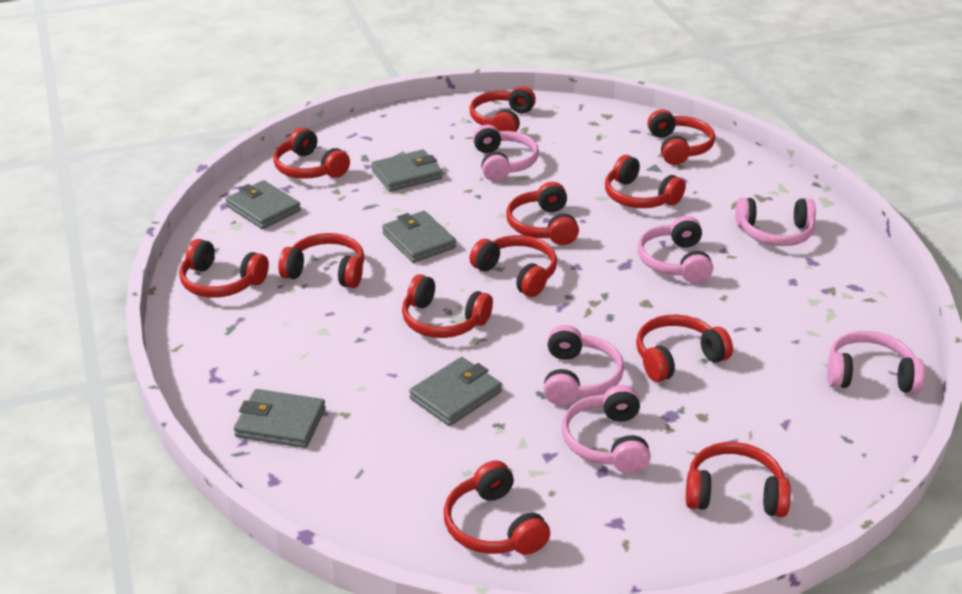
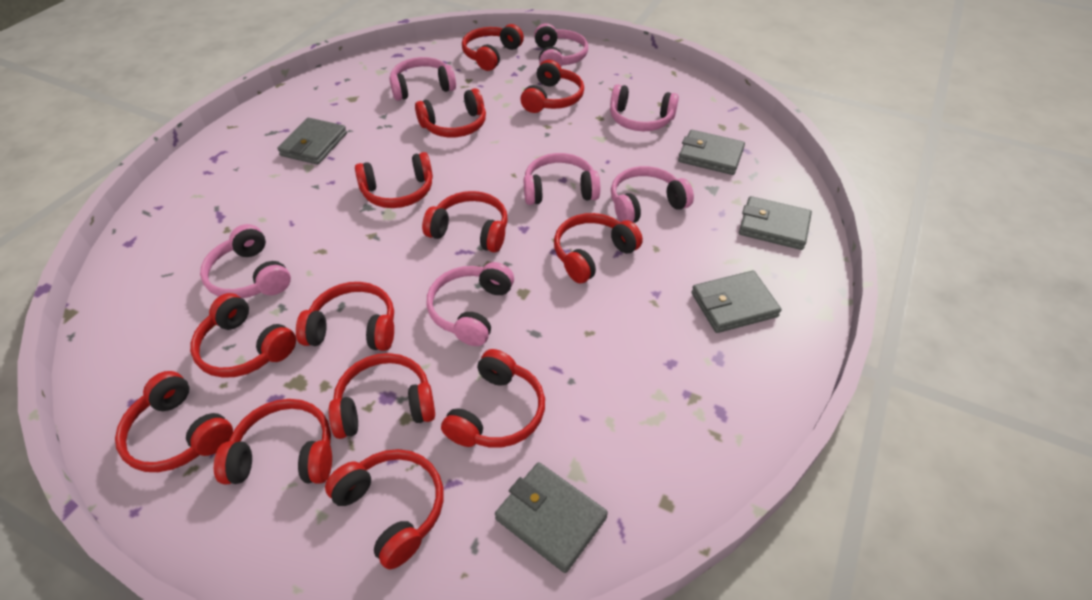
pink headphones: 6 -> 7
red headphones: 12 -> 13

